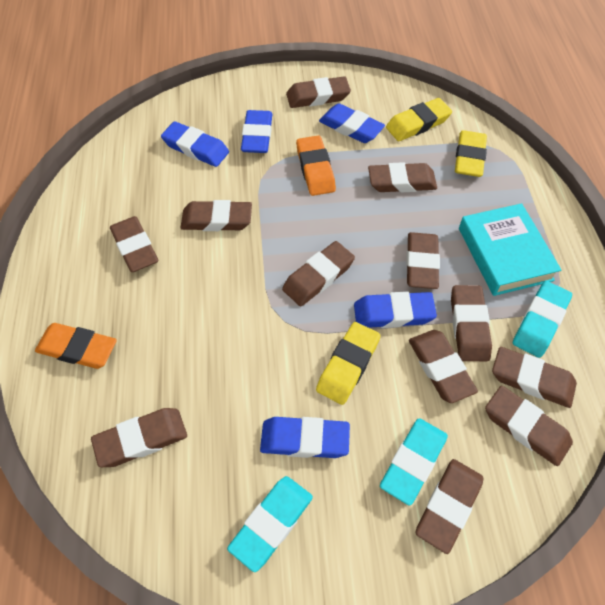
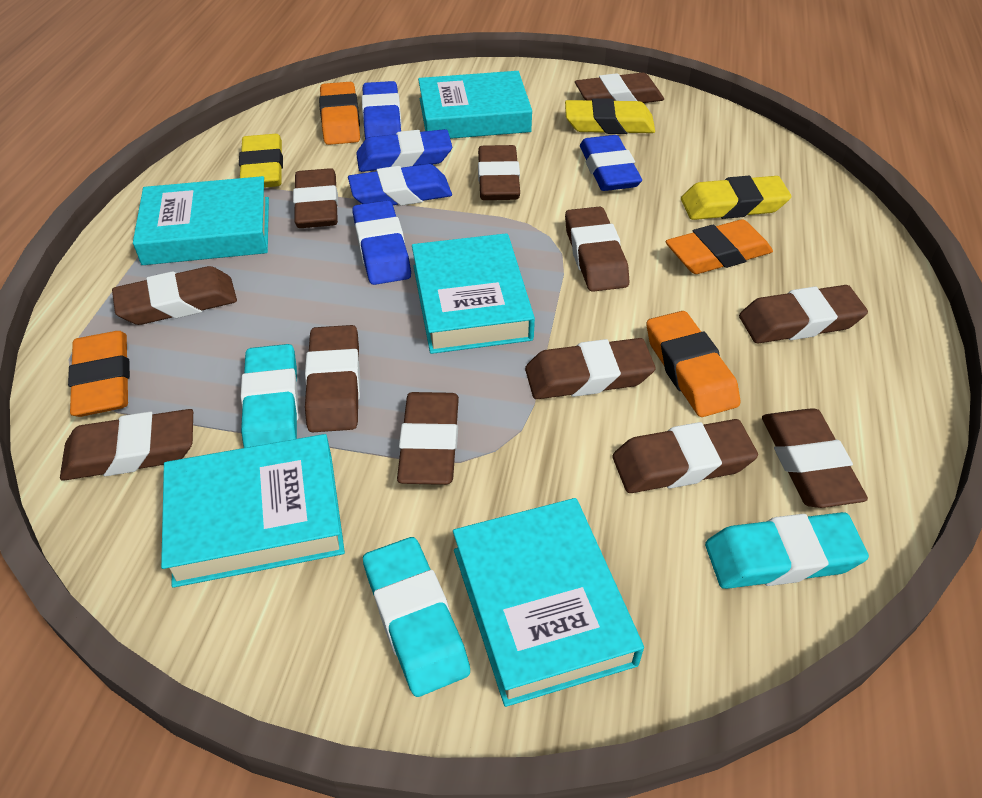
orange eraser: 2 -> 4
turquoise book: 1 -> 5

